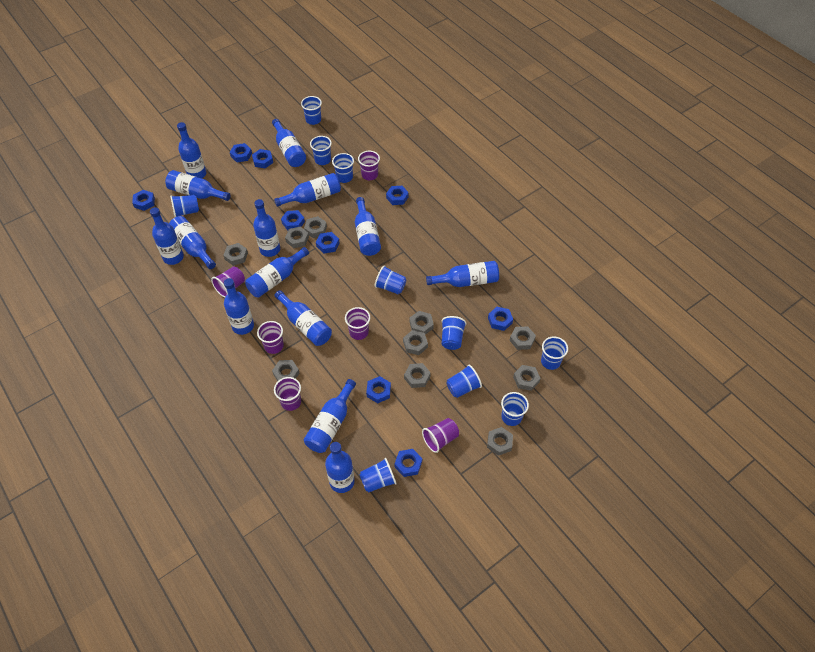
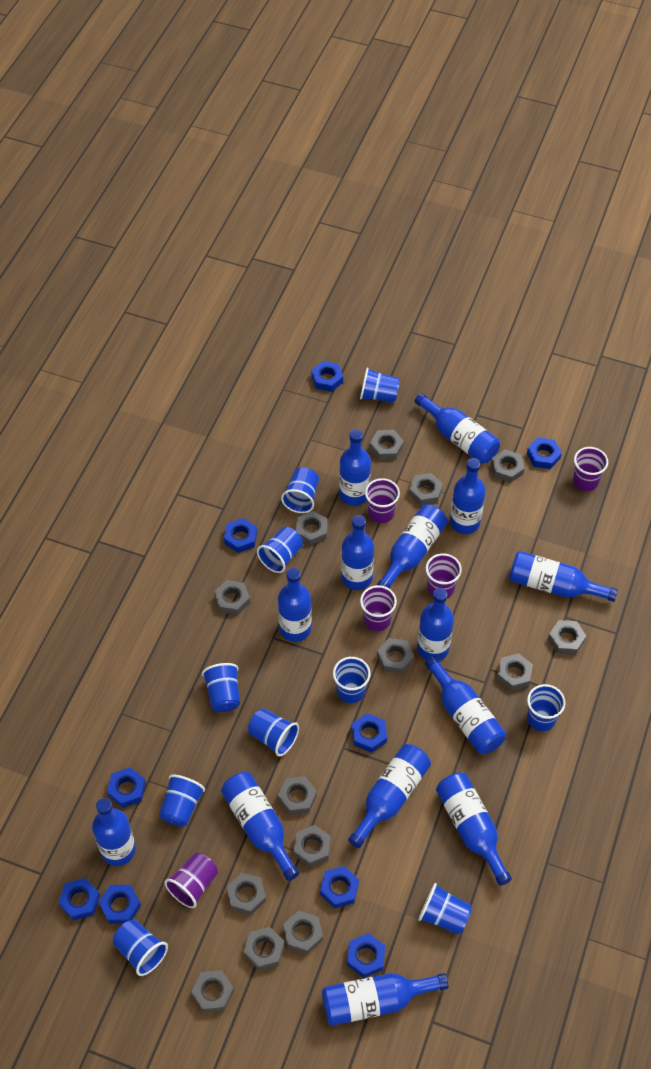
grey nut: 10 -> 14
purple cup: 6 -> 5

